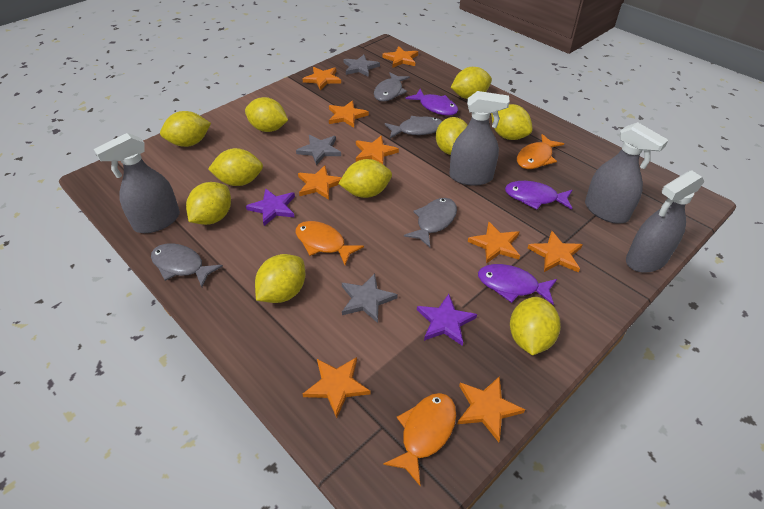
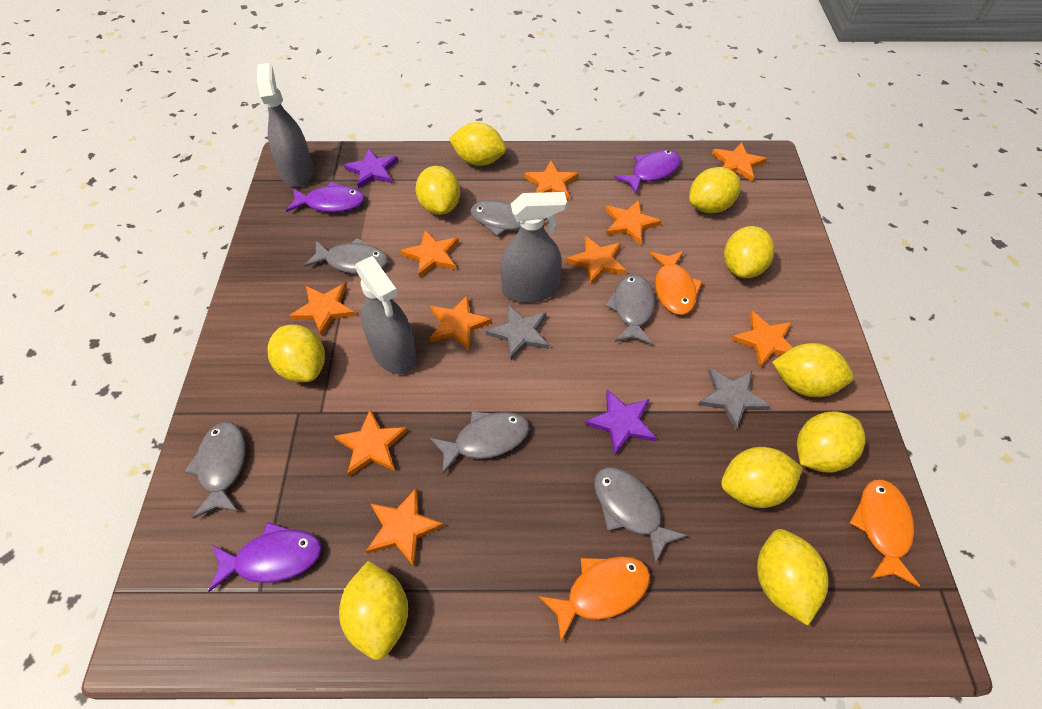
grey fish: 4 -> 6
grey spray bottle: 4 -> 3
grey star: 3 -> 2
orange star: 9 -> 10

